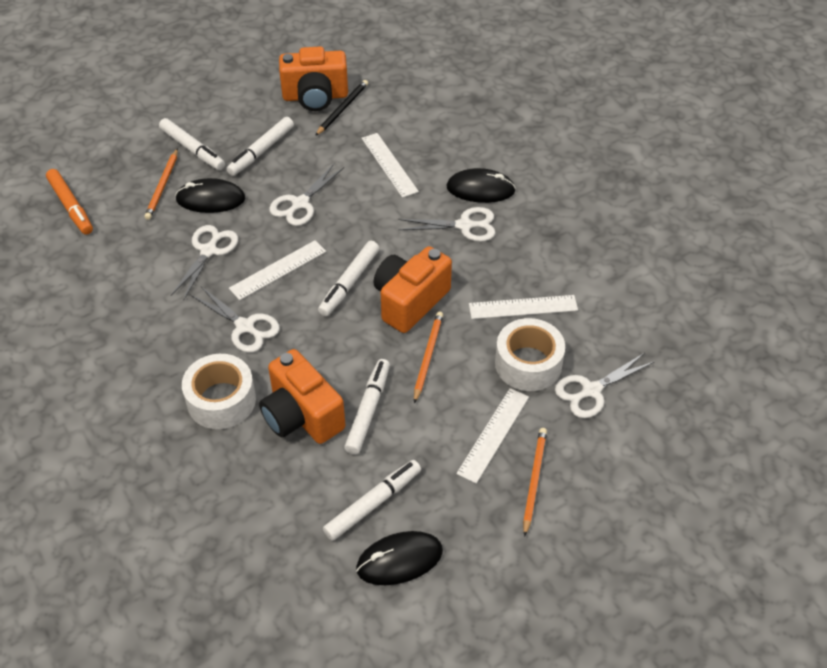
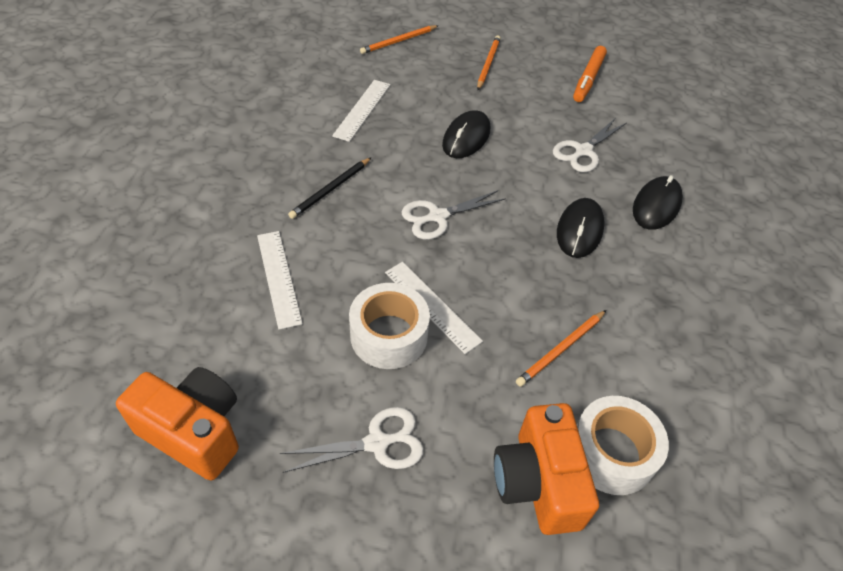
orange camera: 3 -> 2
white marker: 5 -> 0
white ruler: 4 -> 3
white scissors: 5 -> 3

